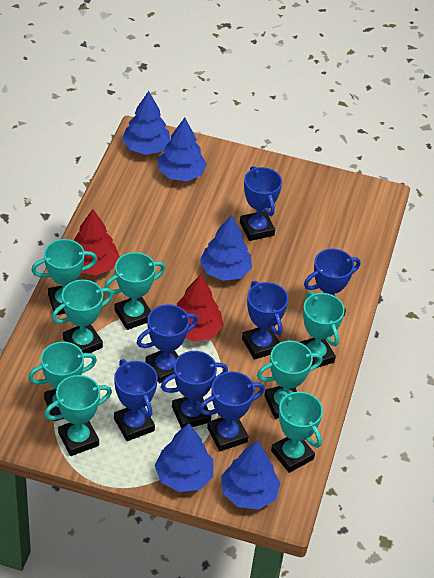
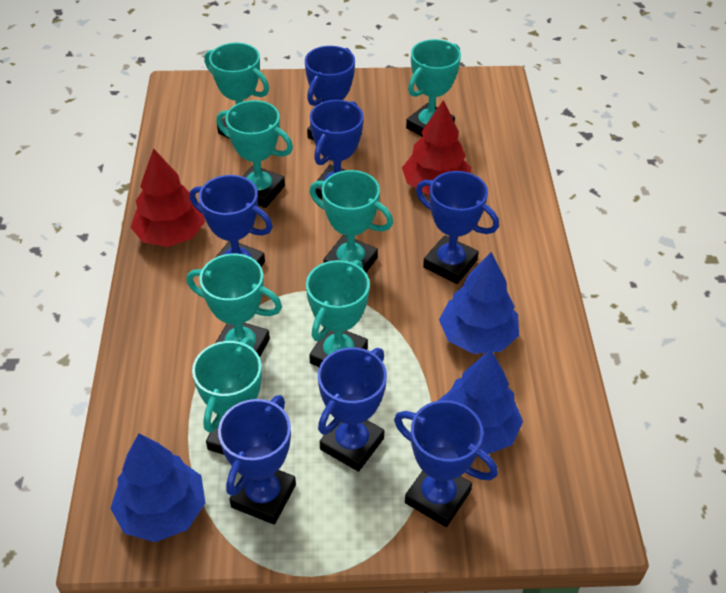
blue tree: 5 -> 3
turquoise trophy: 8 -> 7

